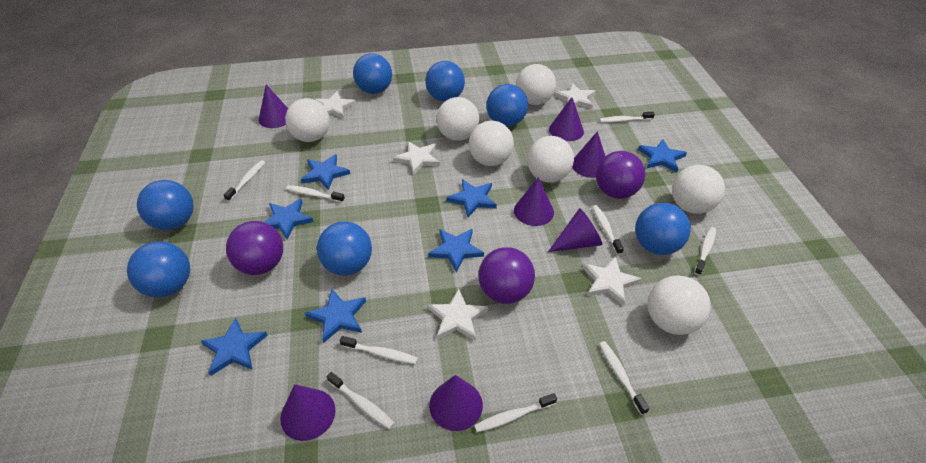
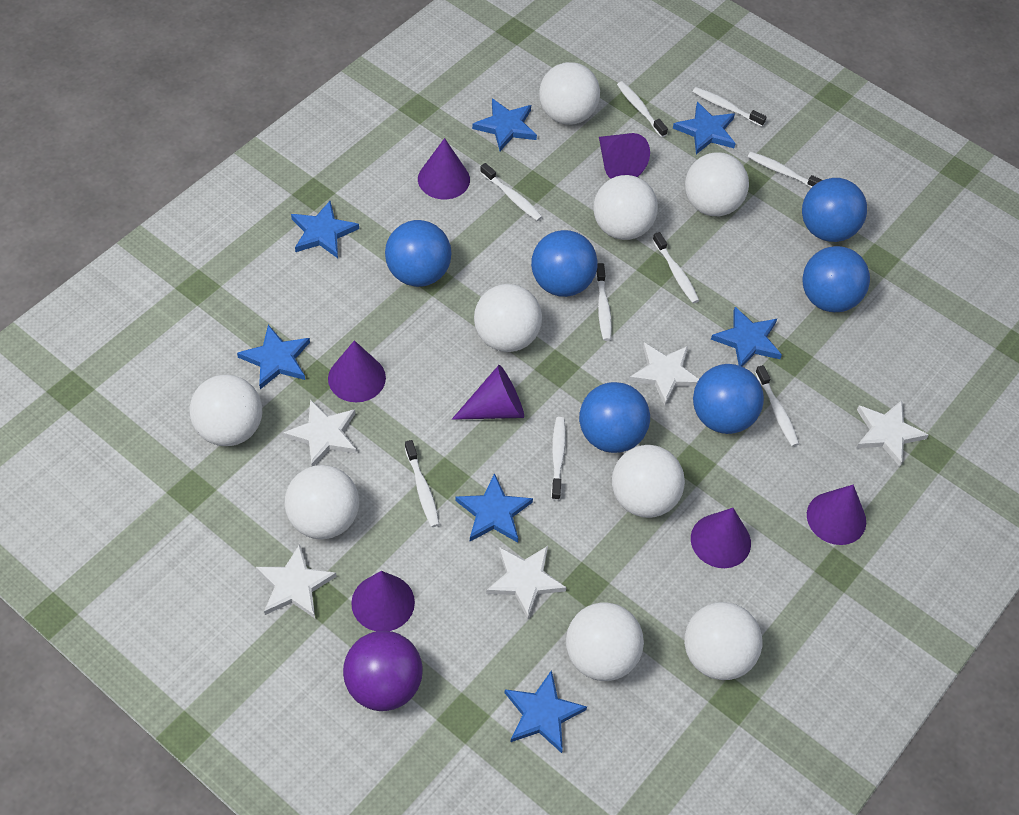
blue ball: 7 -> 6
purple ball: 3 -> 1
white ball: 7 -> 9

